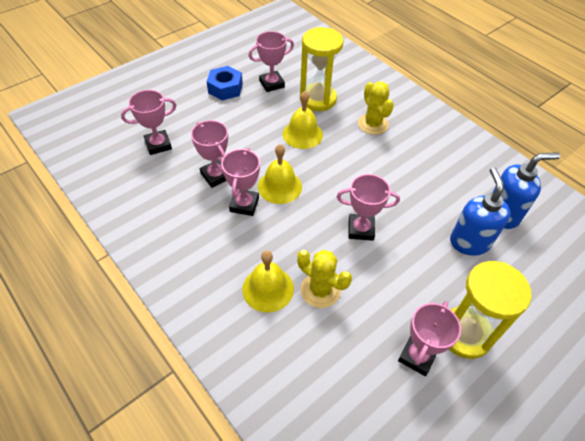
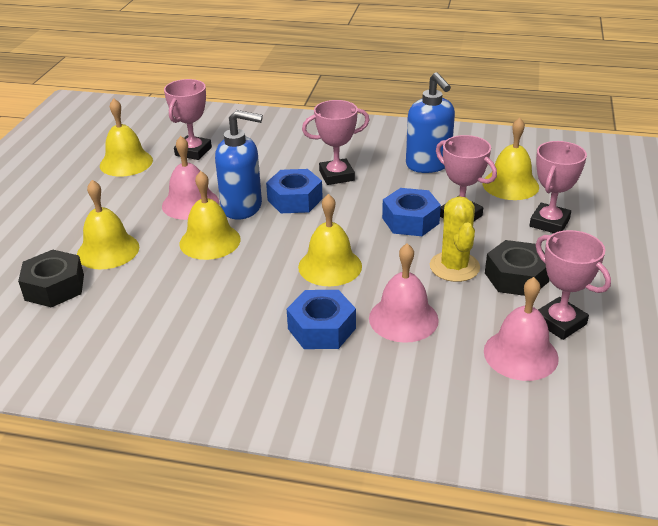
black nut: 0 -> 2
blue nut: 1 -> 3
pink bell: 0 -> 3
pink trophy: 6 -> 5
yellow bell: 3 -> 5
yellow cactus: 2 -> 1
yellow hourglass: 2 -> 0

